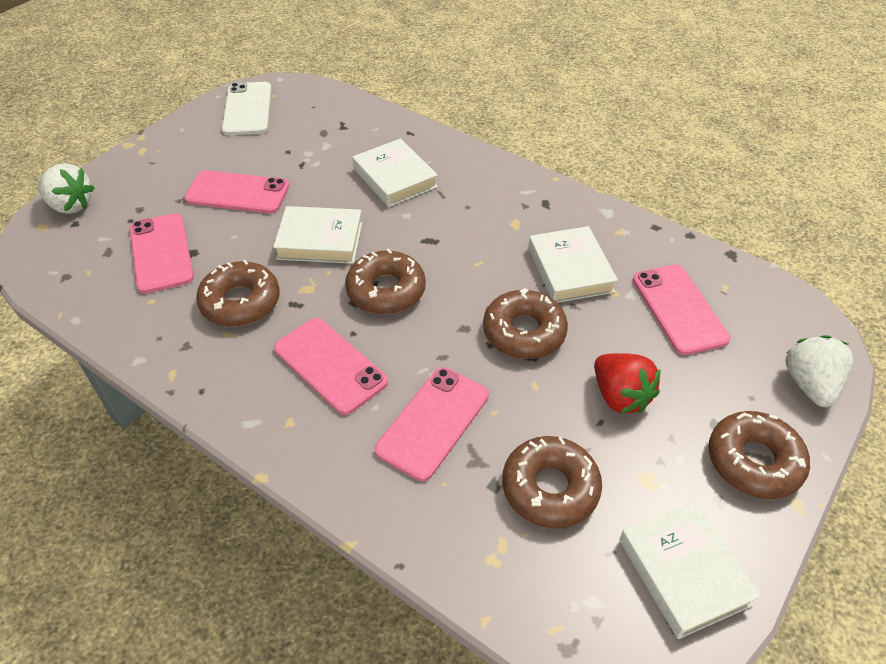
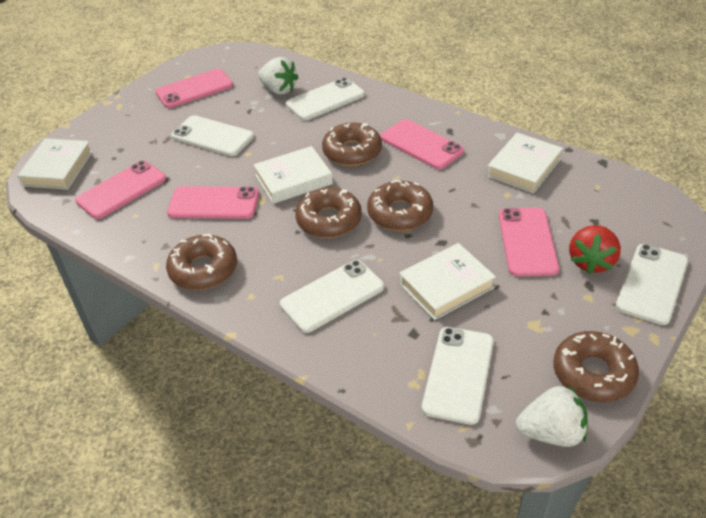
white phone: 1 -> 5

